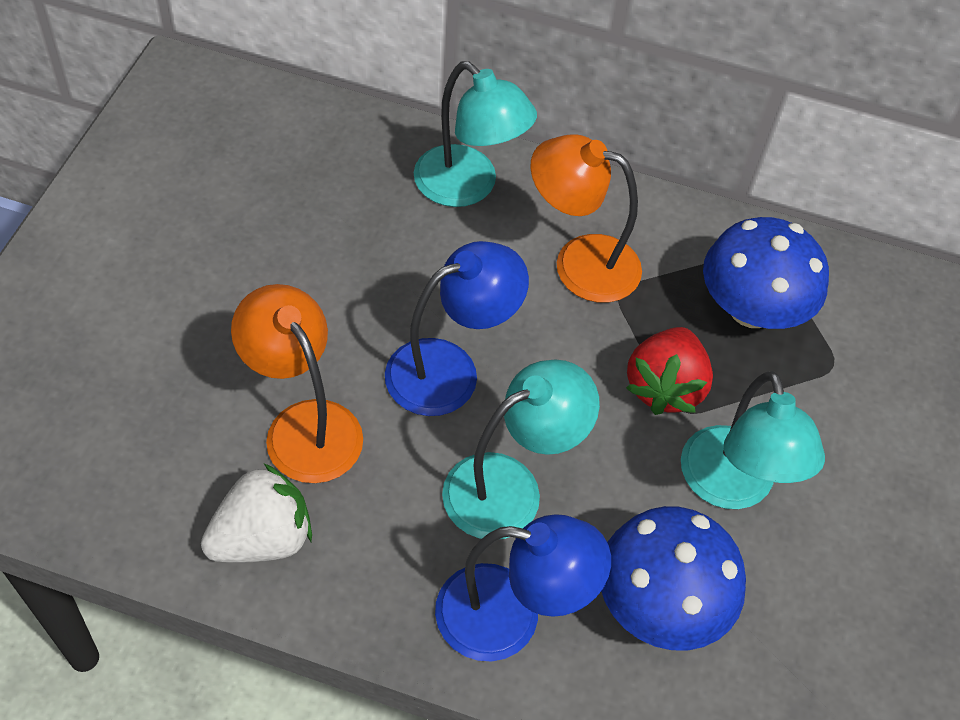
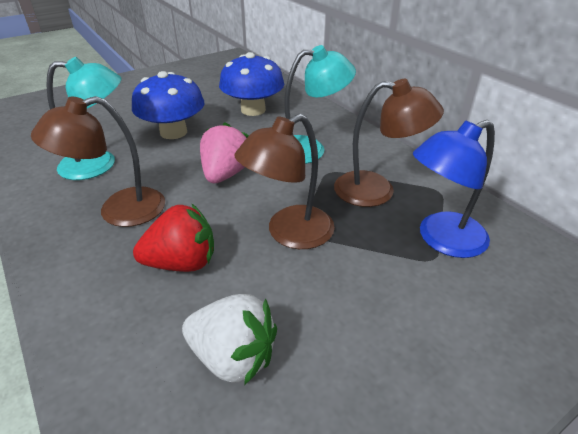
blue lamp: 2 -> 1
brown lamp: 0 -> 3
orange lamp: 2 -> 0
pink strawberry: 0 -> 1
turquoise lamp: 3 -> 2

